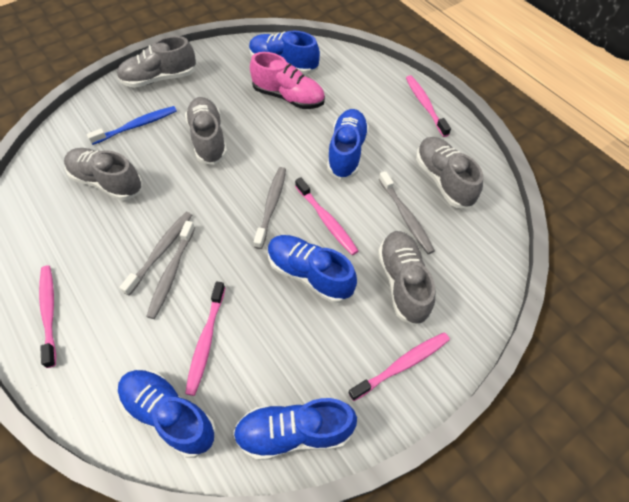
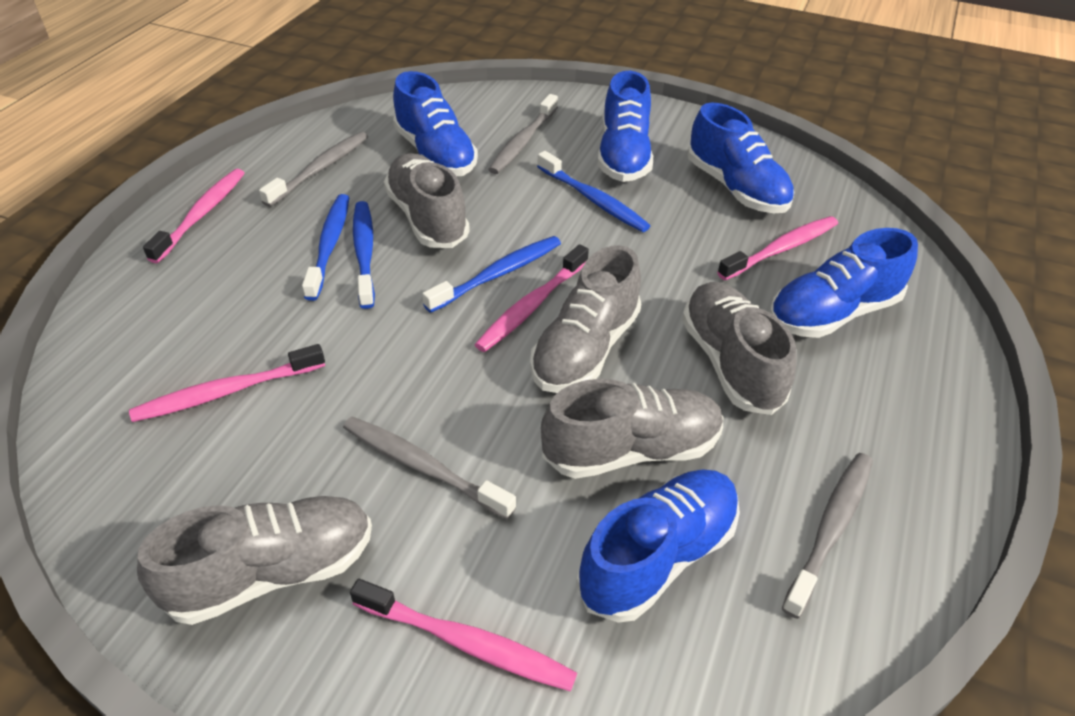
blue toothbrush: 1 -> 4
pink shoe: 1 -> 0

